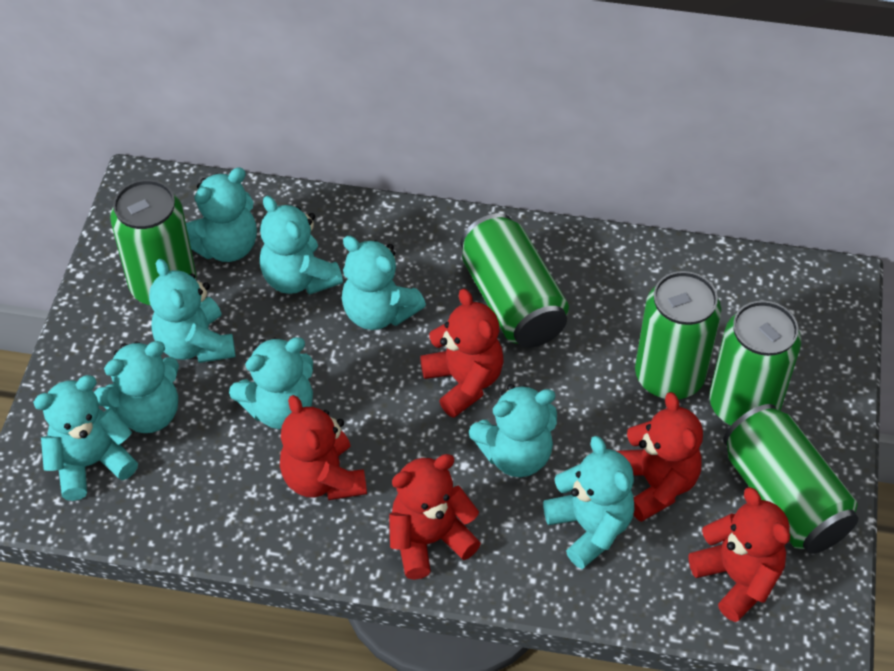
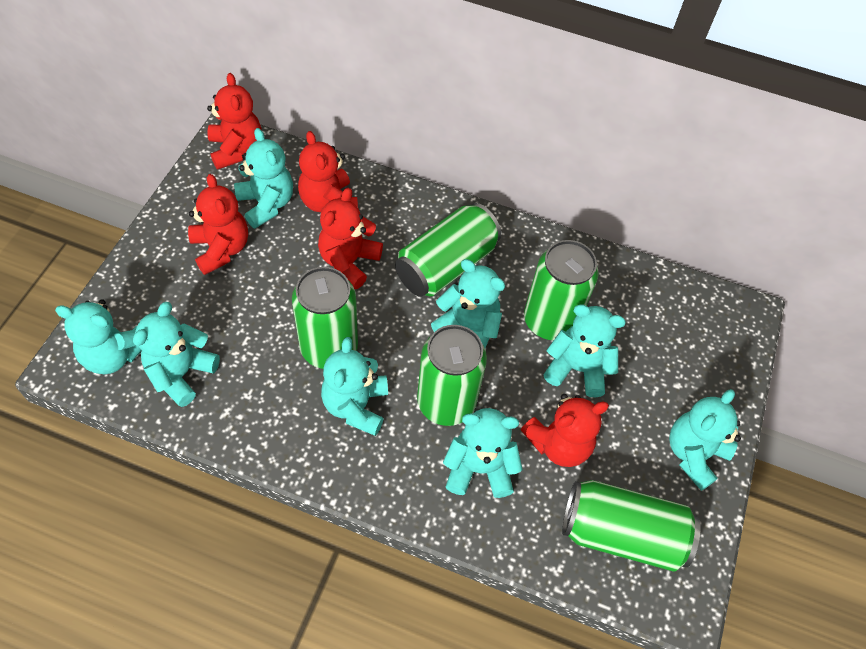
turquoise teddy bear: 9 -> 8

